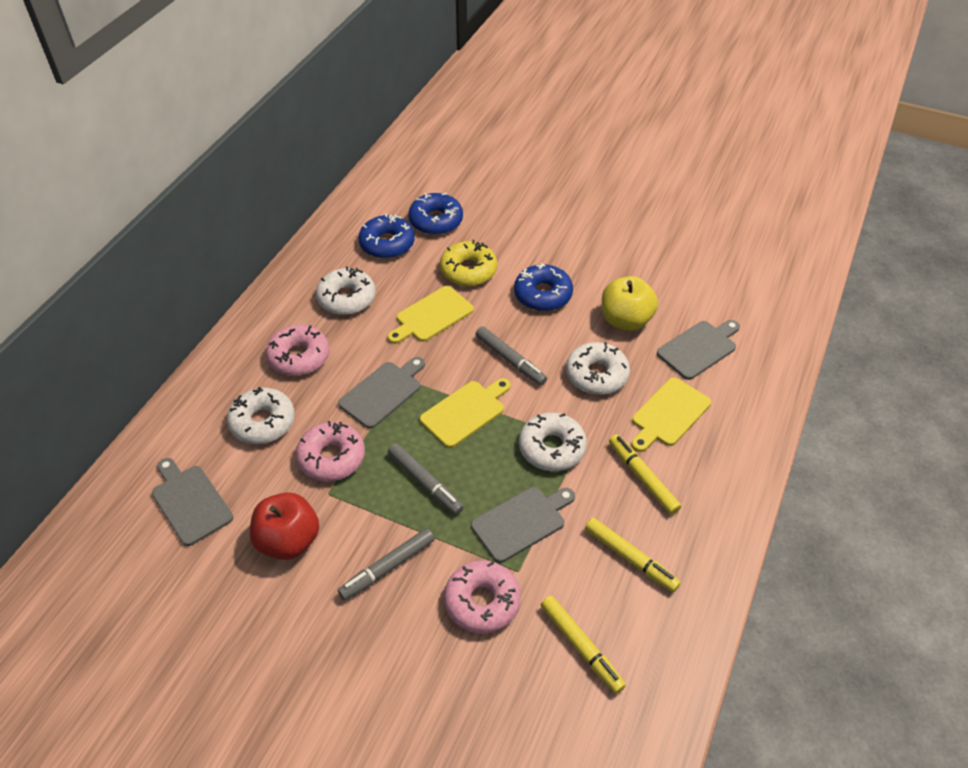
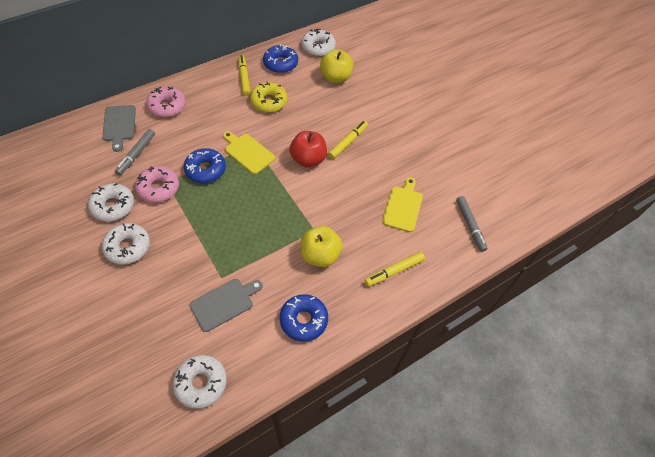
grey cutting board: 4 -> 2
grey marker: 3 -> 2
pink donut: 3 -> 2
yellow apple: 1 -> 2
yellow cutting board: 3 -> 2

